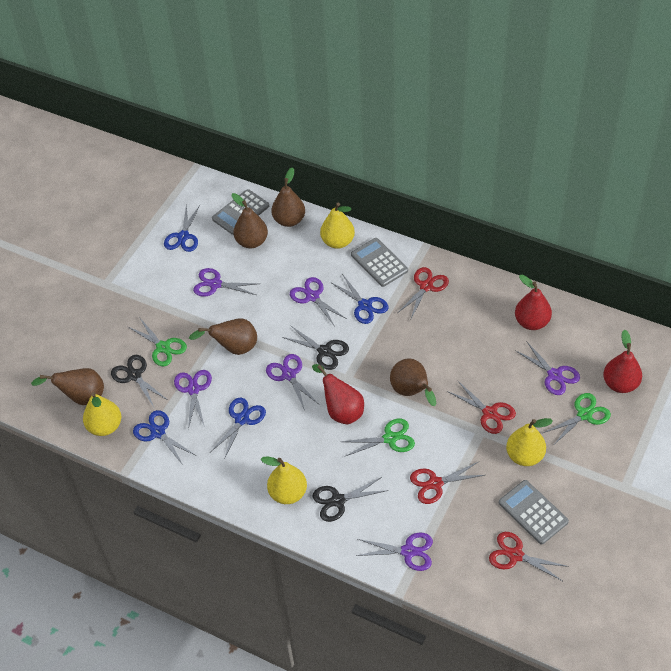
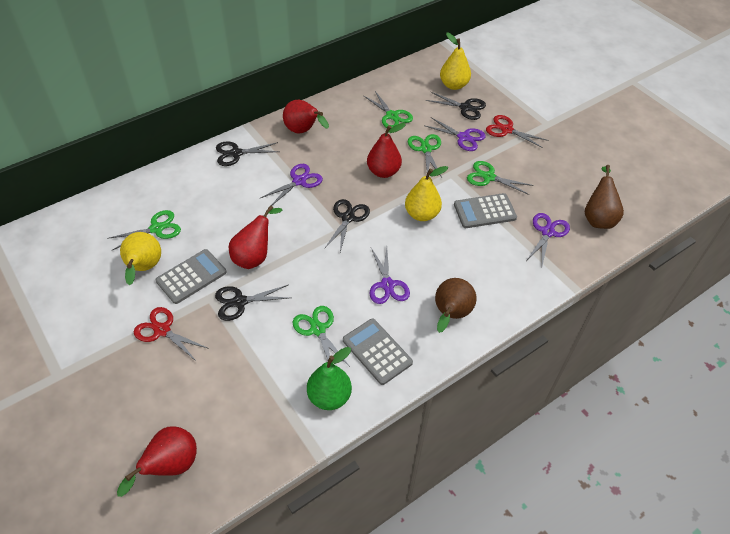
black scissors: 3 -> 4
blue scissors: 4 -> 0
brown pear: 5 -> 2
green pear: 0 -> 1
green scissors: 3 -> 5
purple scissors: 6 -> 4
red pear: 3 -> 4
red scissors: 4 -> 2
yellow pear: 4 -> 3

